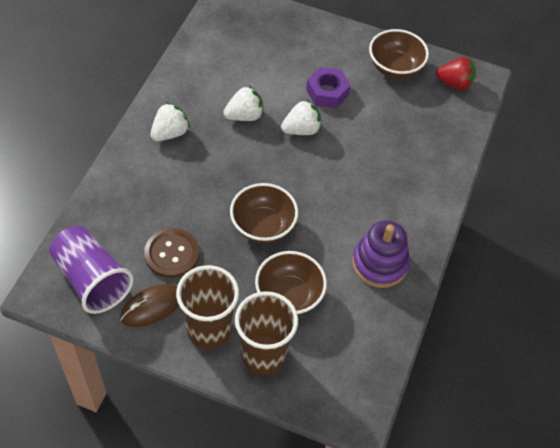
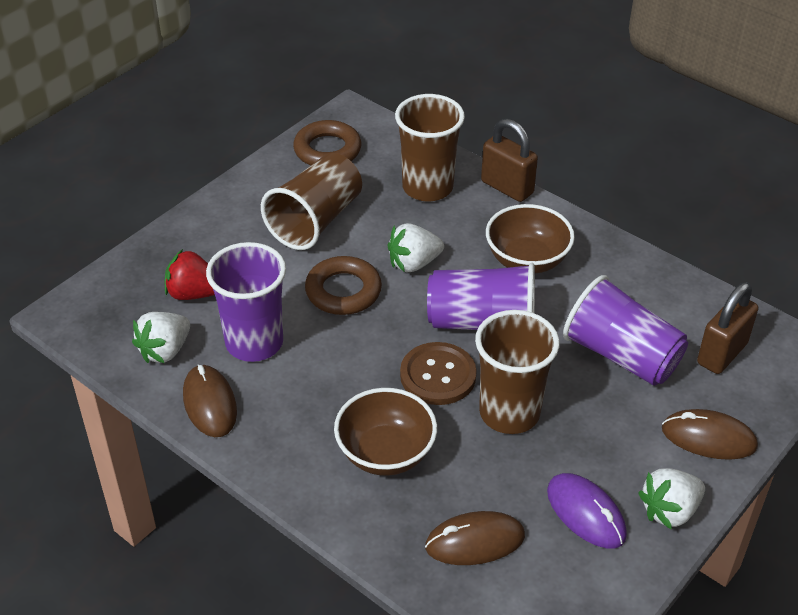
brown bowl: 3 -> 2
brown cup: 2 -> 3
brown mouse: 1 -> 3
brown padlock: 0 -> 2
brown ring: 0 -> 2
purple cup: 1 -> 3
purple mouse: 0 -> 1
purple nut: 1 -> 0
purple stacking toy: 1 -> 0

